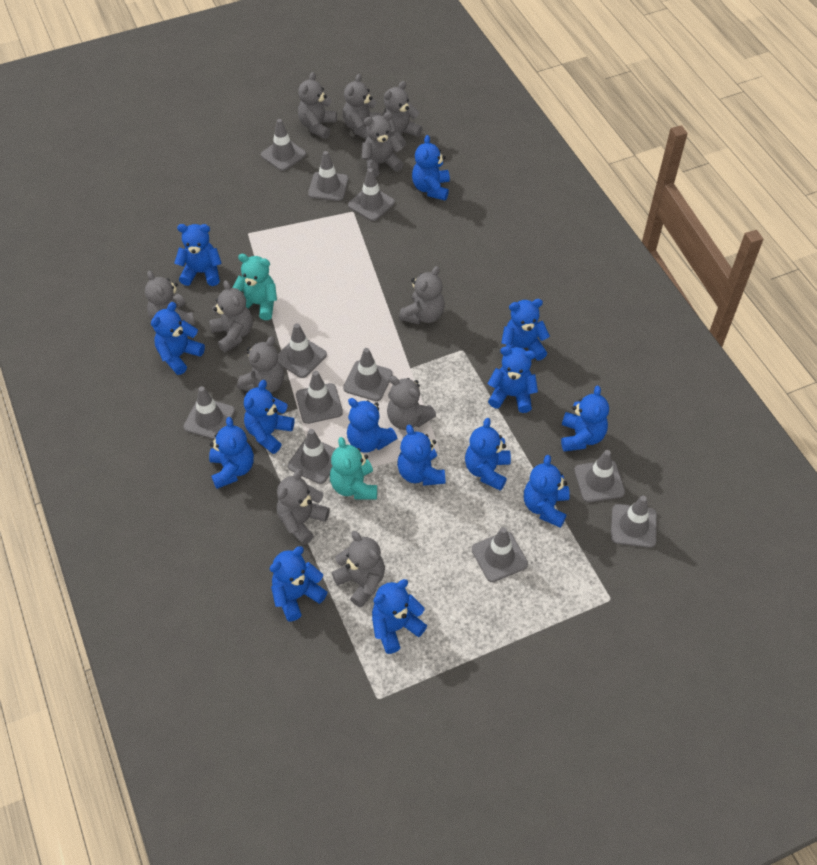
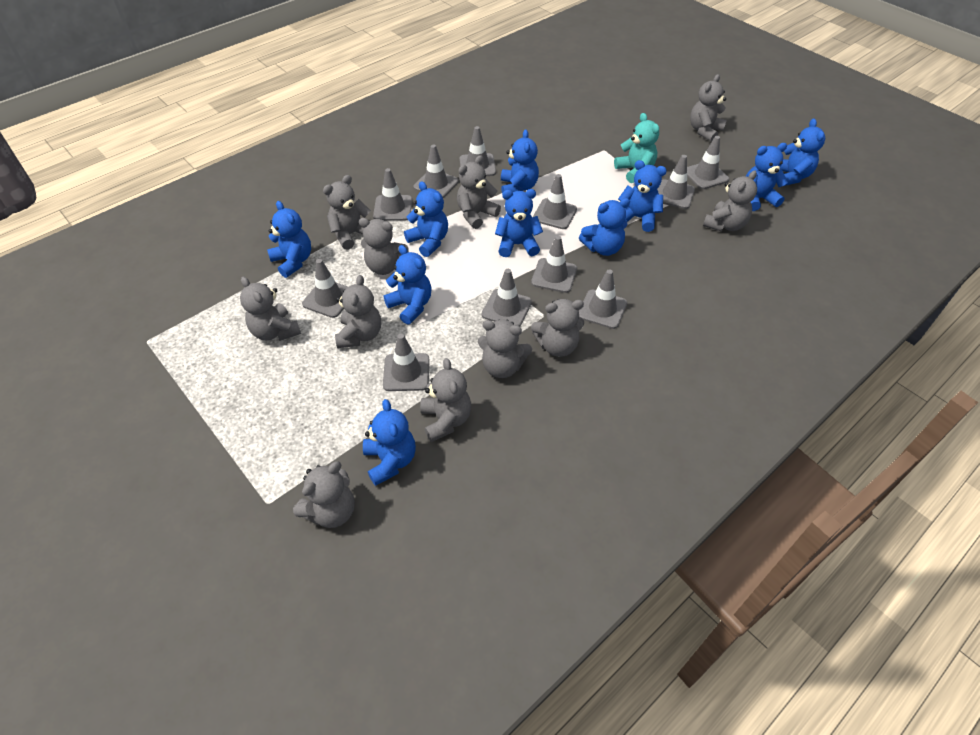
blue teddy bear: 14 -> 10
turquoise teddy bear: 2 -> 1

